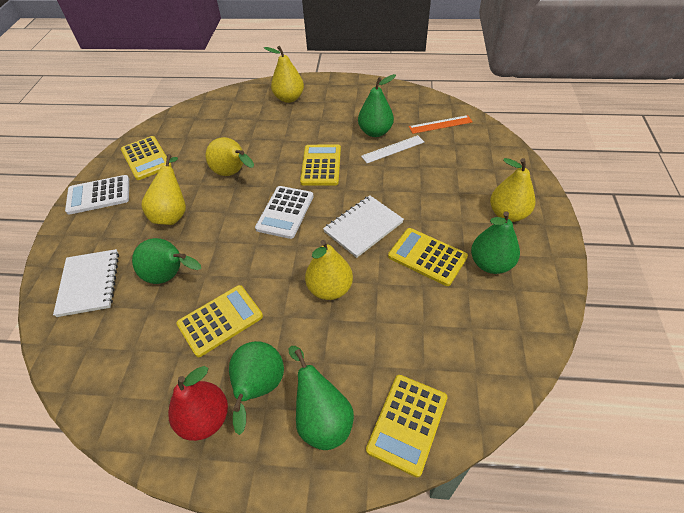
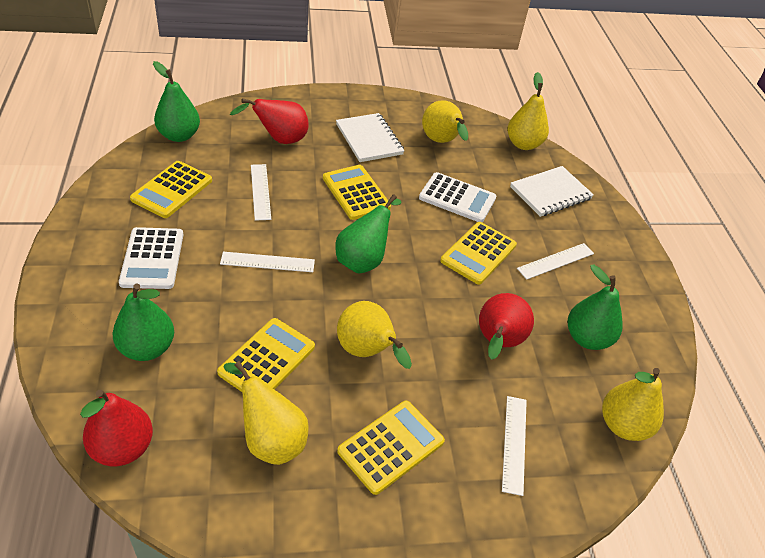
green pear: 5 -> 4
orange ruler: 1 -> 0
red pear: 1 -> 3
white ruler: 1 -> 4

